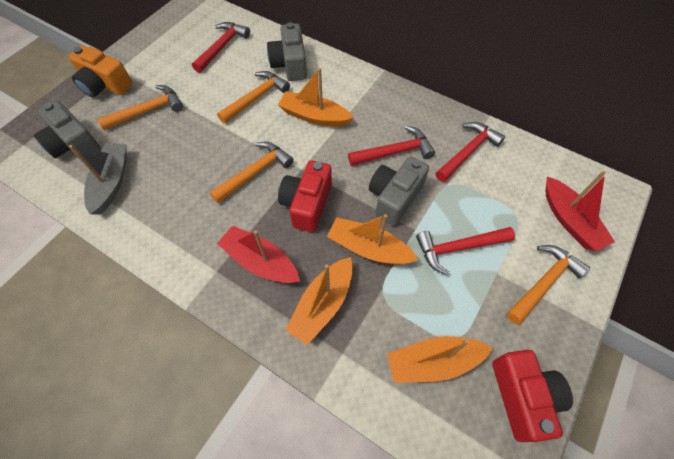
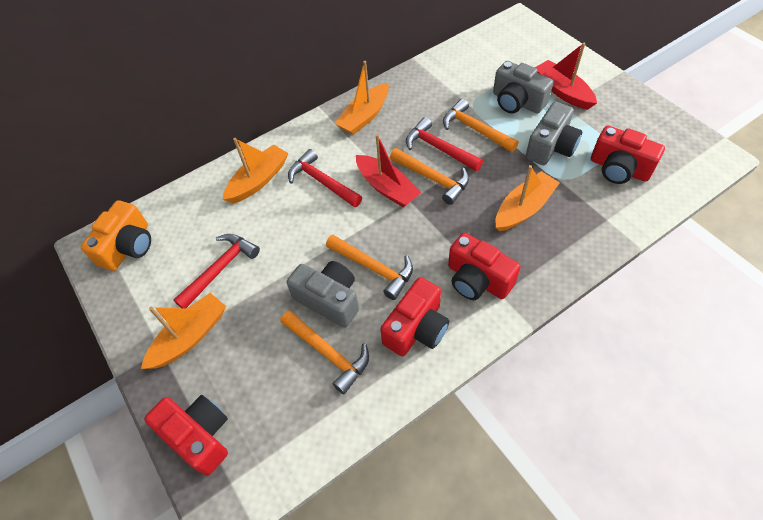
grey boat: 1 -> 0
red camera: 2 -> 4
red hammer: 4 -> 3

